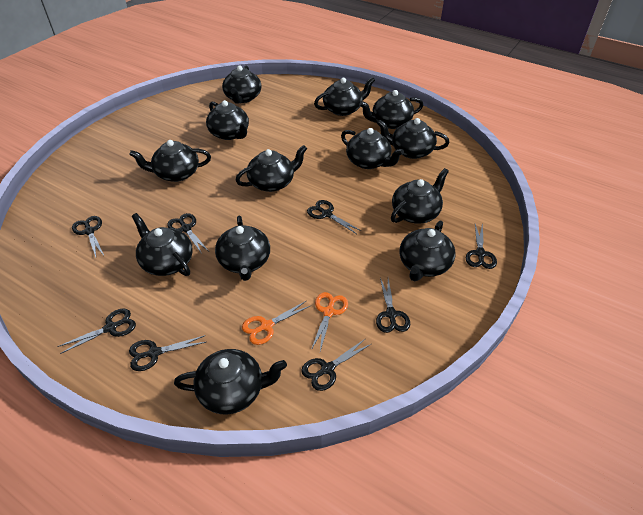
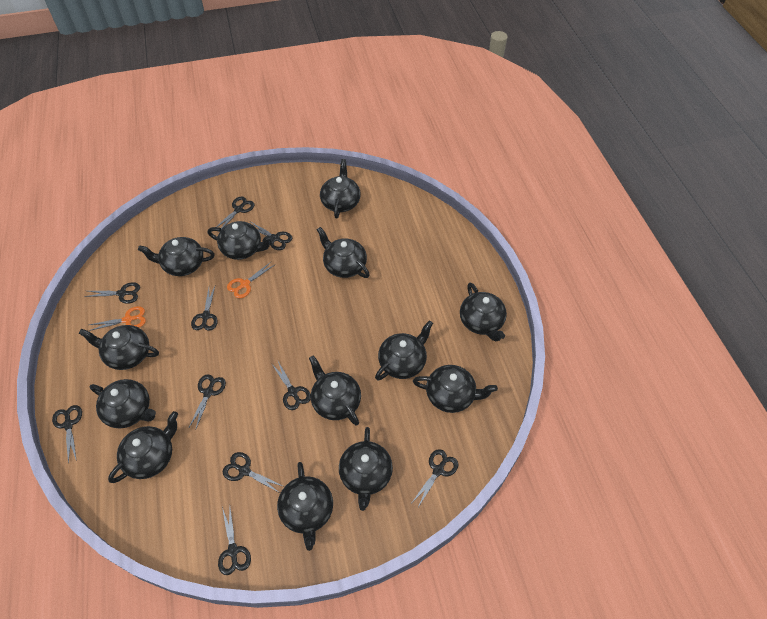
black scissors: 8 -> 10

